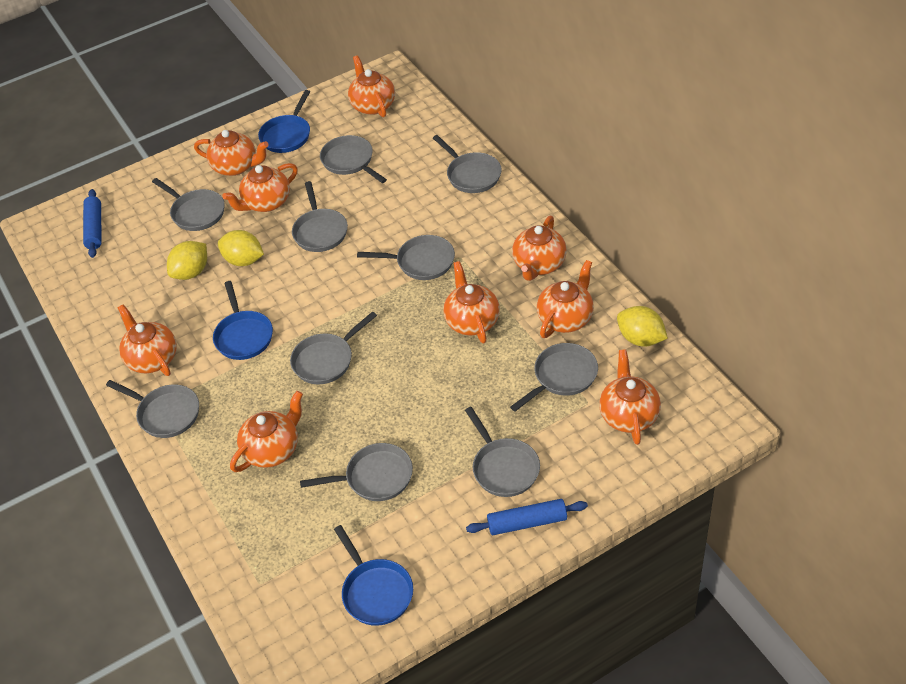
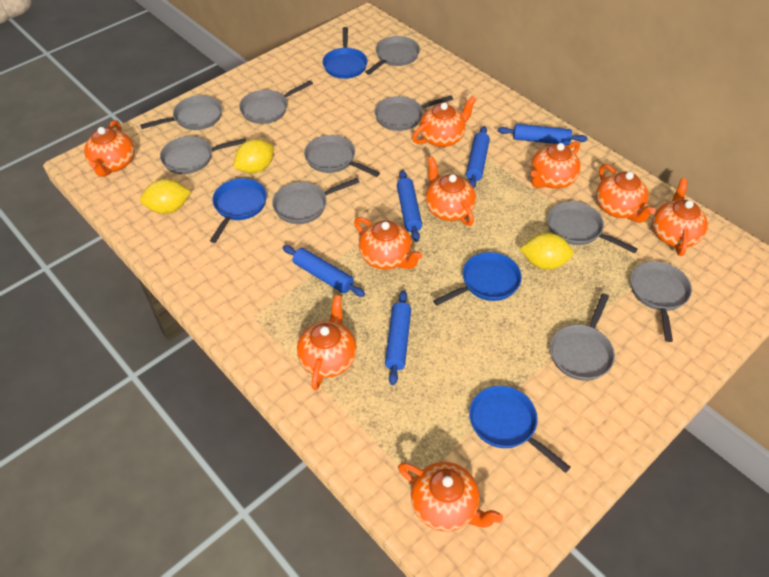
blue pan: 3 -> 4
blue rolling pin: 2 -> 5

